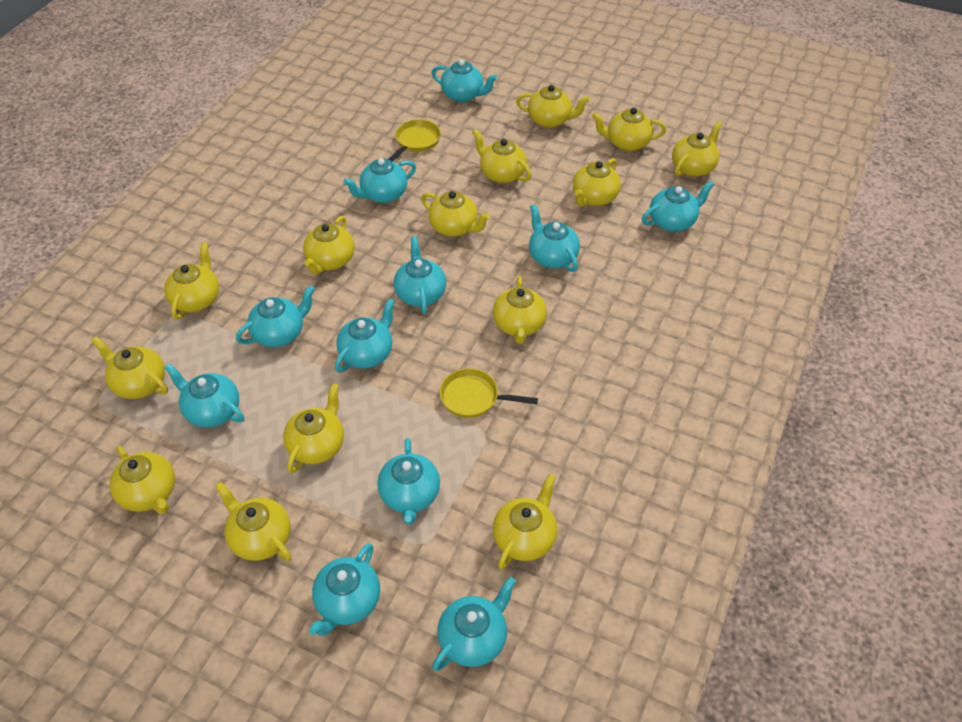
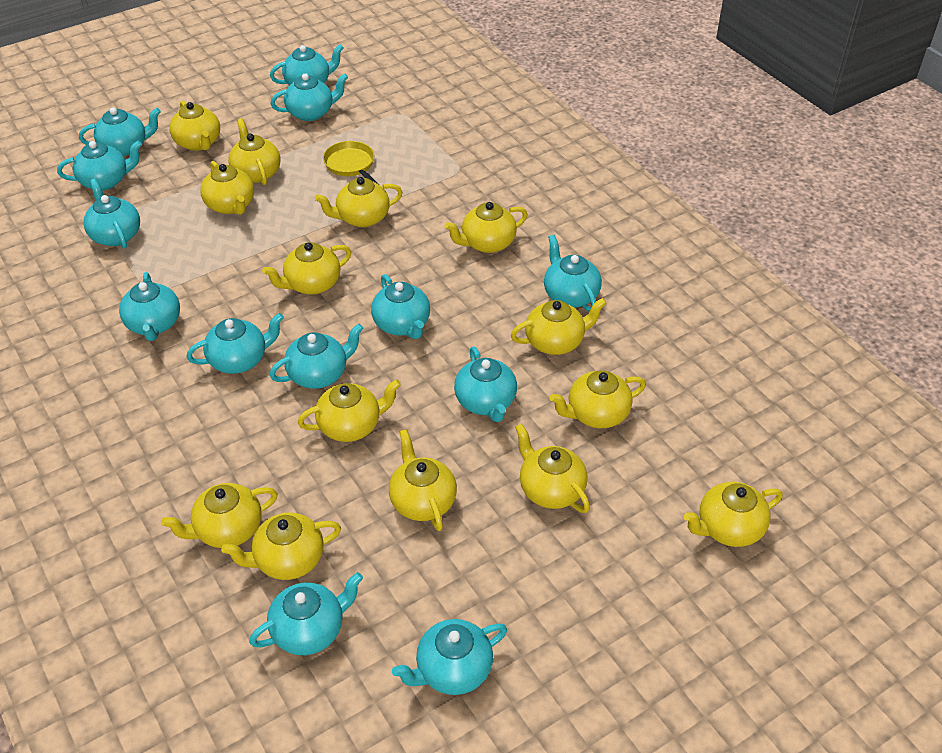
turquoise teapot: 11 -> 13
yellow pan: 2 -> 1

